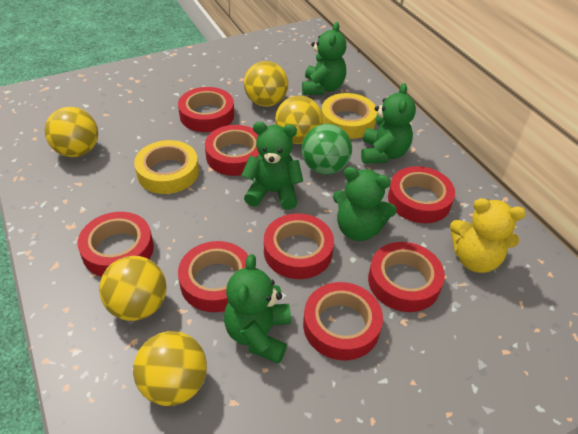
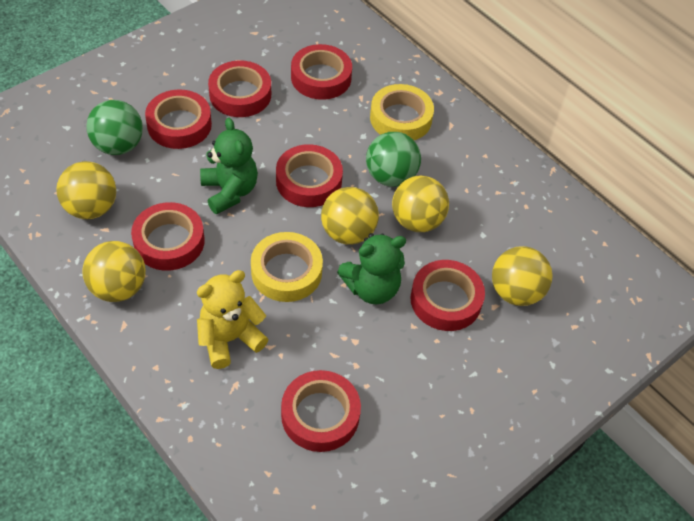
green ball: 1 -> 2
green teddy bear: 5 -> 2
red tape: 8 -> 7

